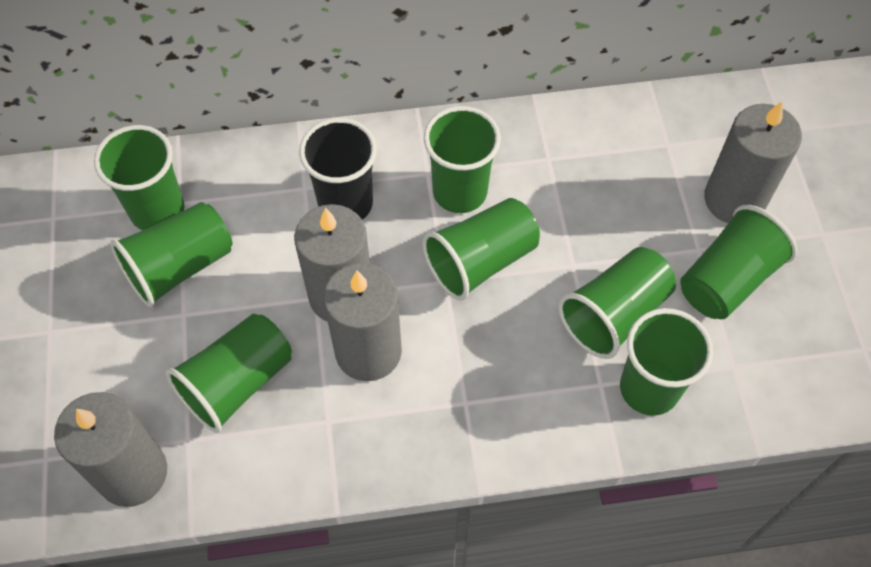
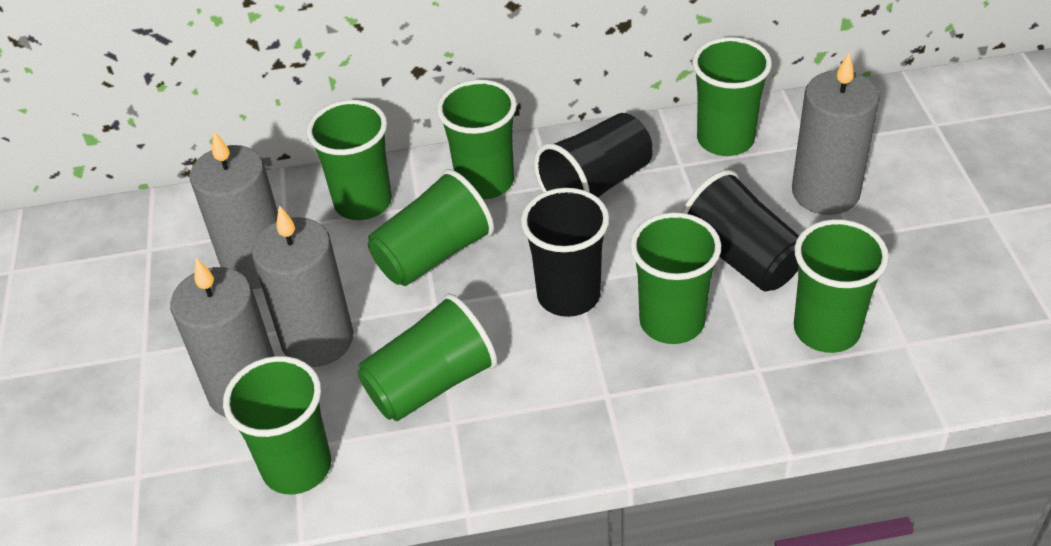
black cup: 1 -> 3

